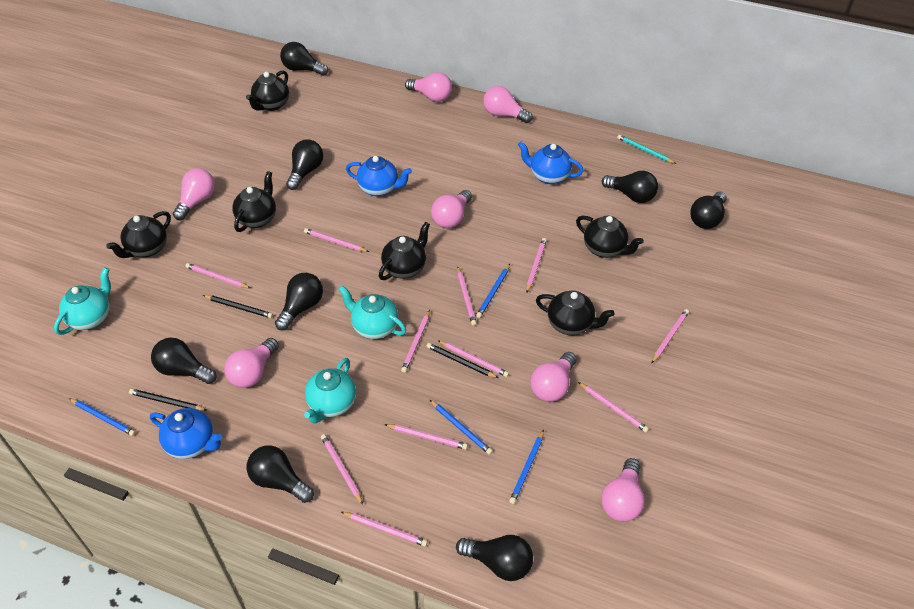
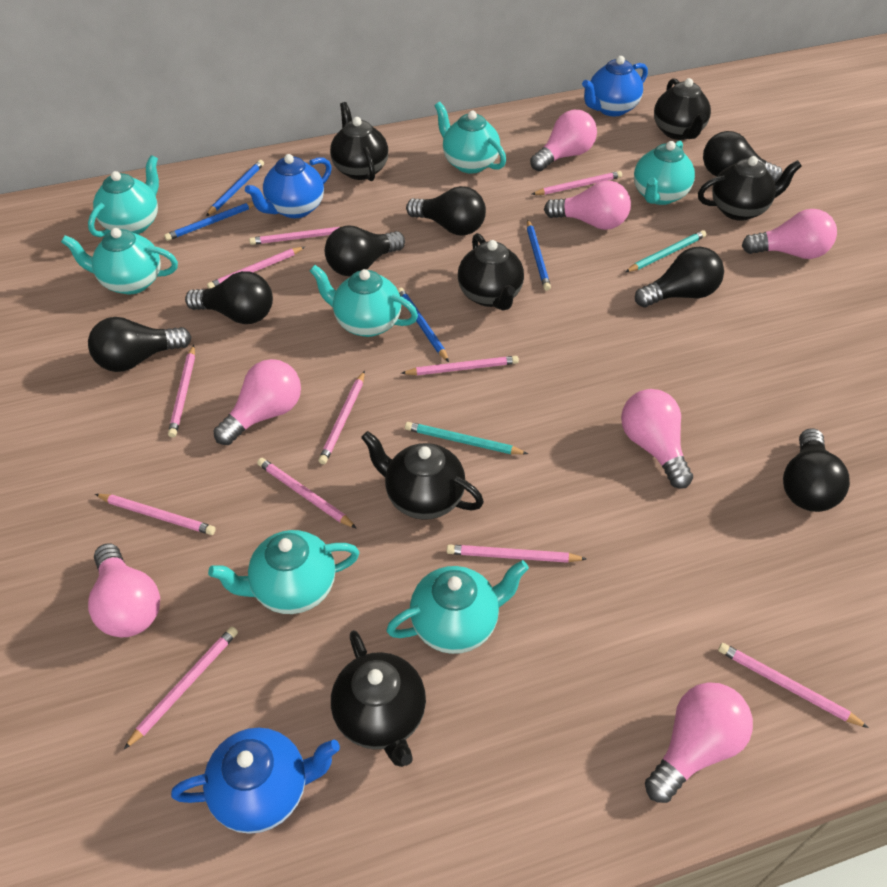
black light bulb: 8 -> 7
black pencil: 3 -> 0
turquoise pencil: 1 -> 2
turquoise teapot: 3 -> 7

